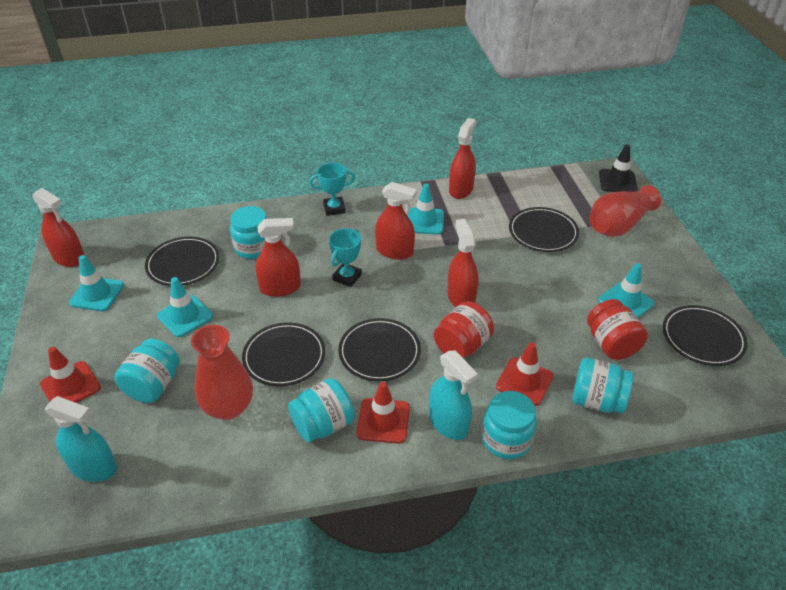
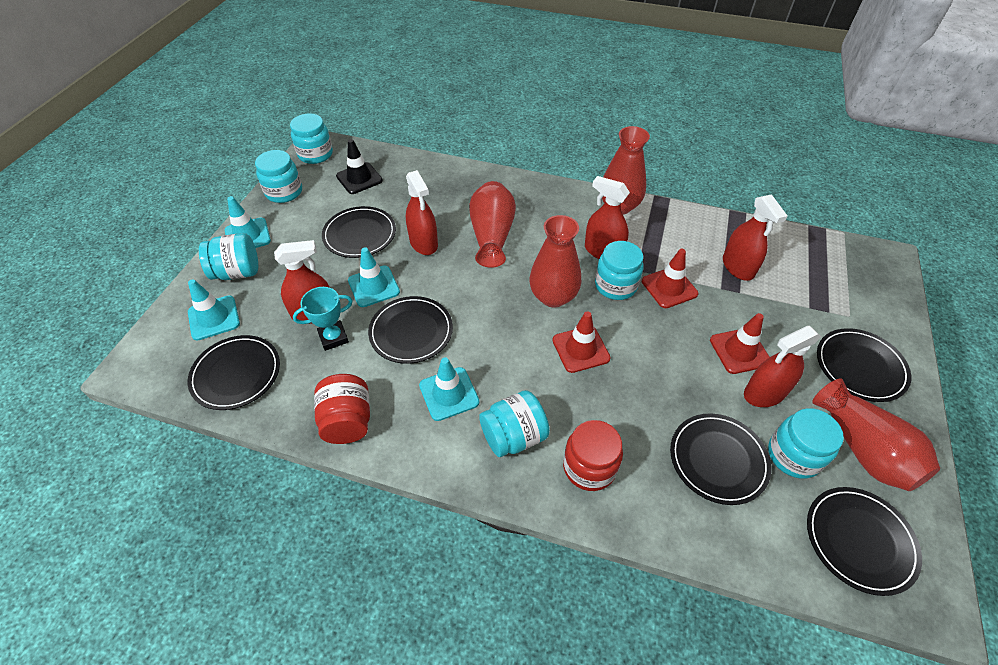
black plate: 5 -> 6
red vase: 2 -> 4
turquoise jar: 5 -> 6
turquoise spray bottle: 2 -> 0
turquoise trophy: 2 -> 1

